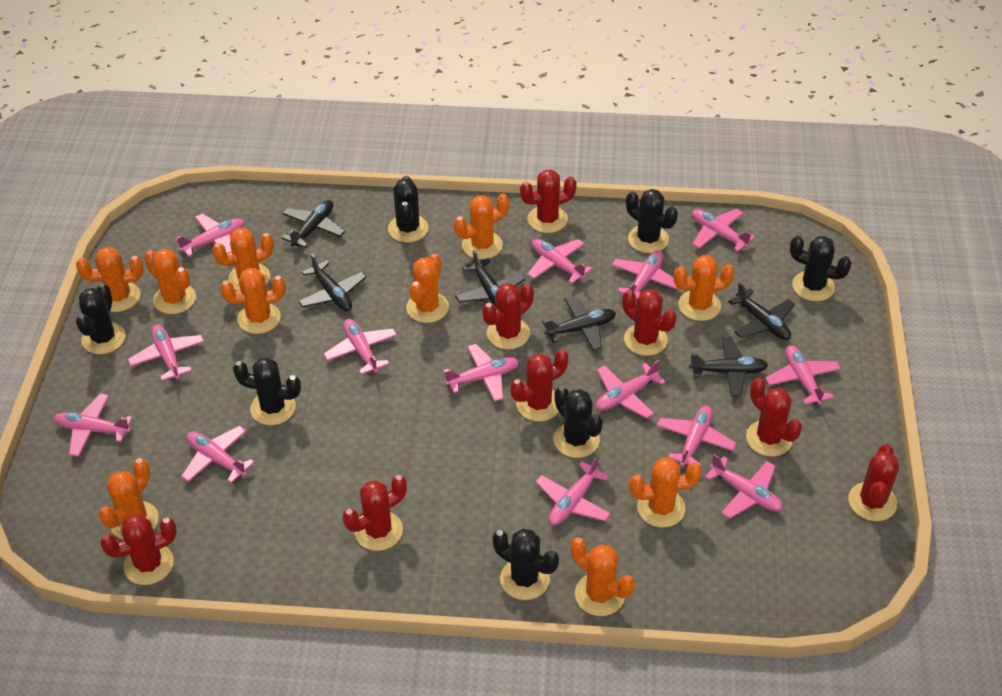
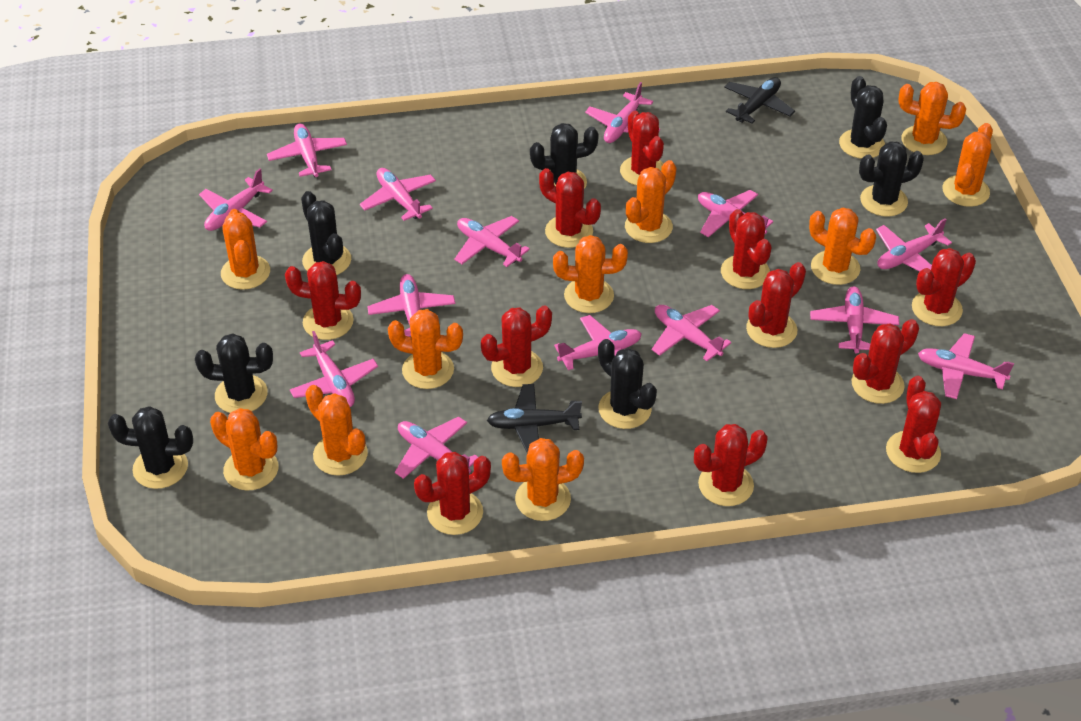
black plane: 6 -> 2
red cactus: 8 -> 11

